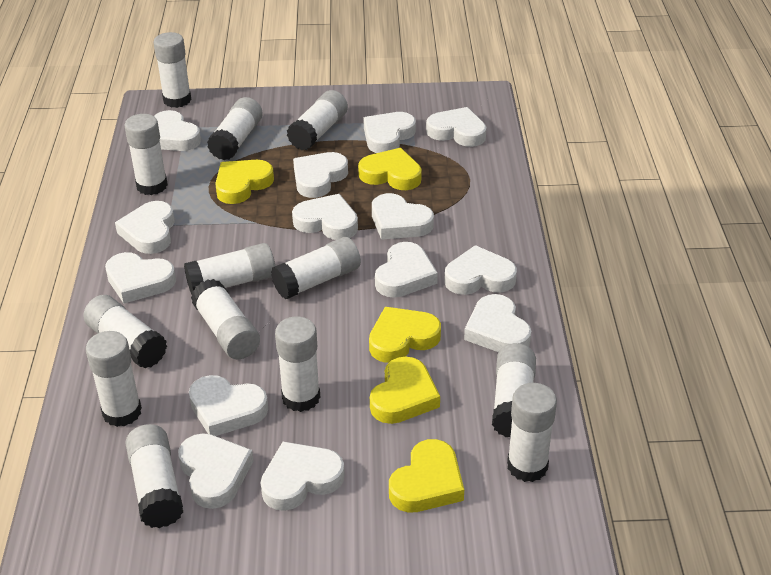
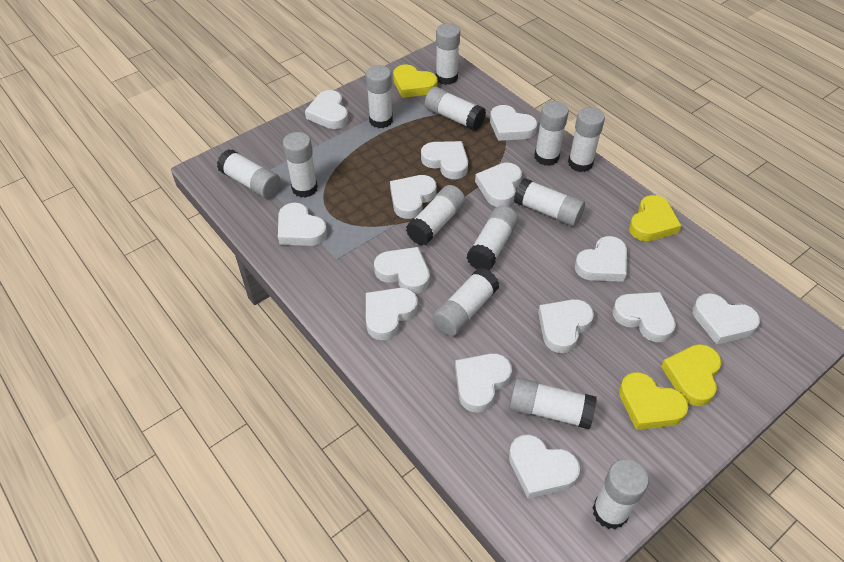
yellow heart: 5 -> 4

